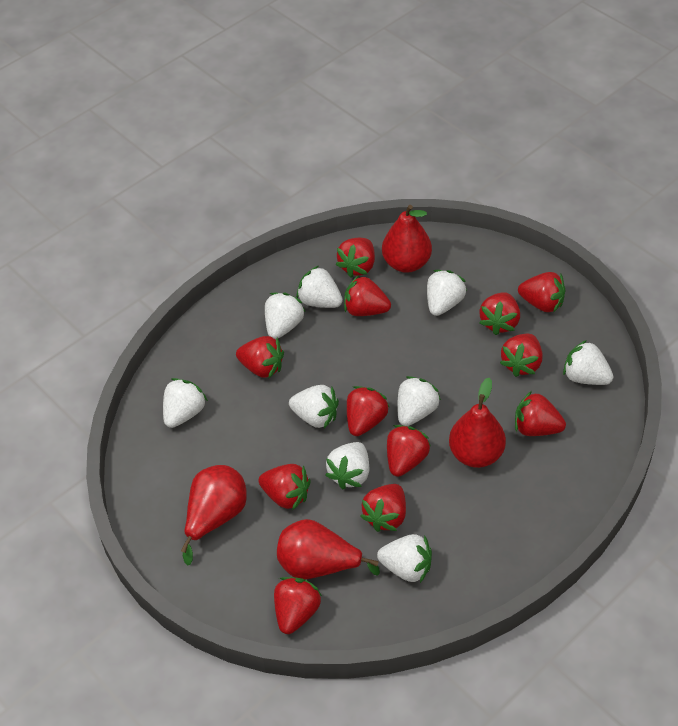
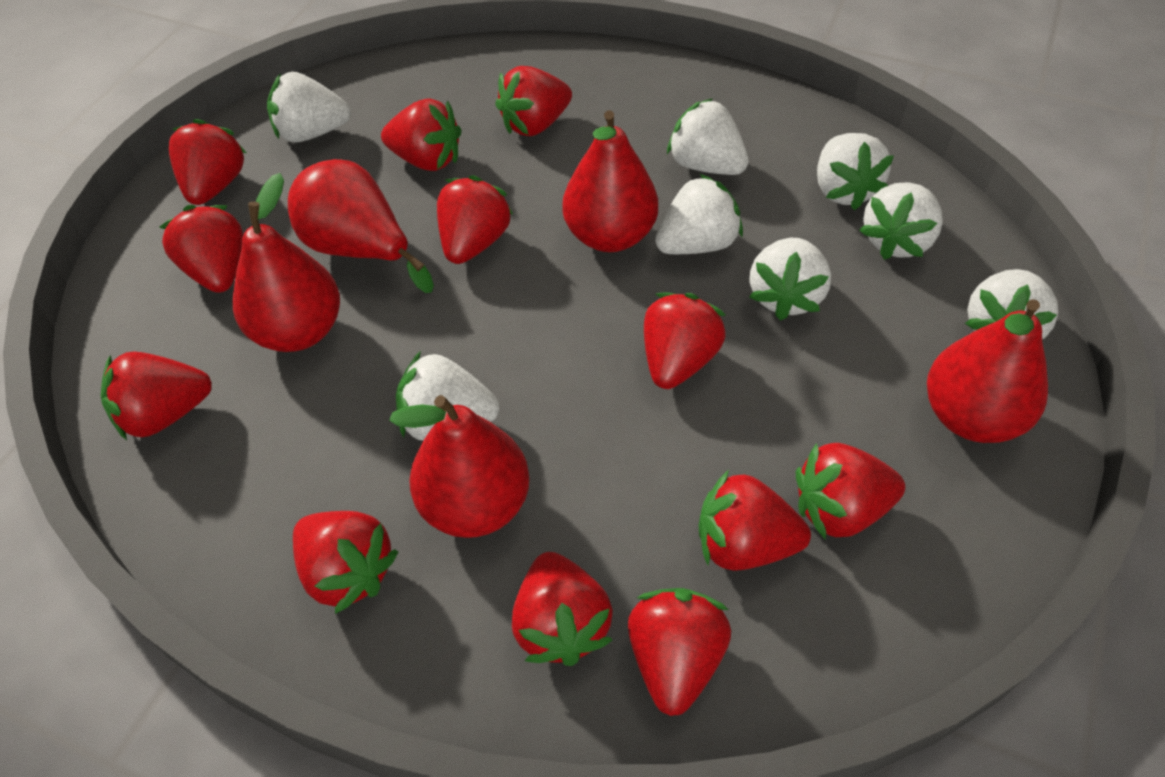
red pear: 4 -> 5
white strawberry: 9 -> 8

